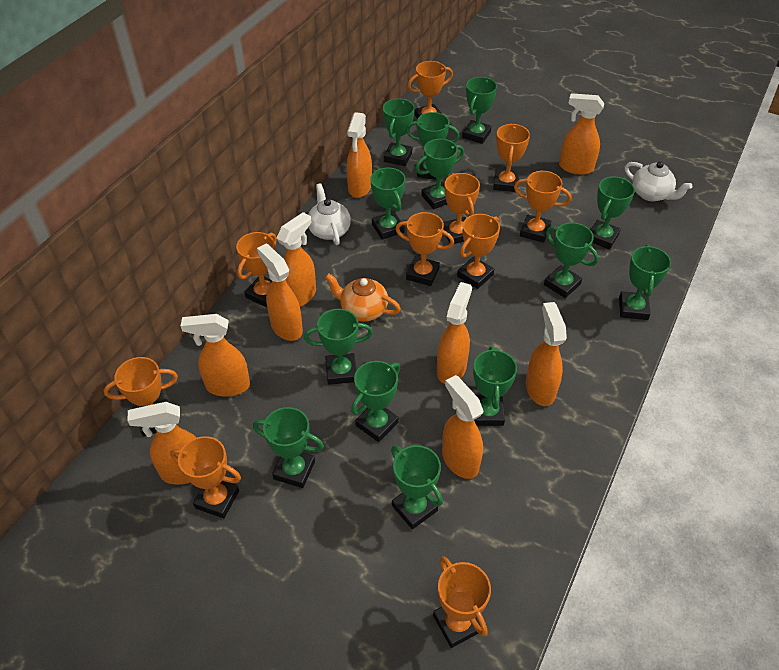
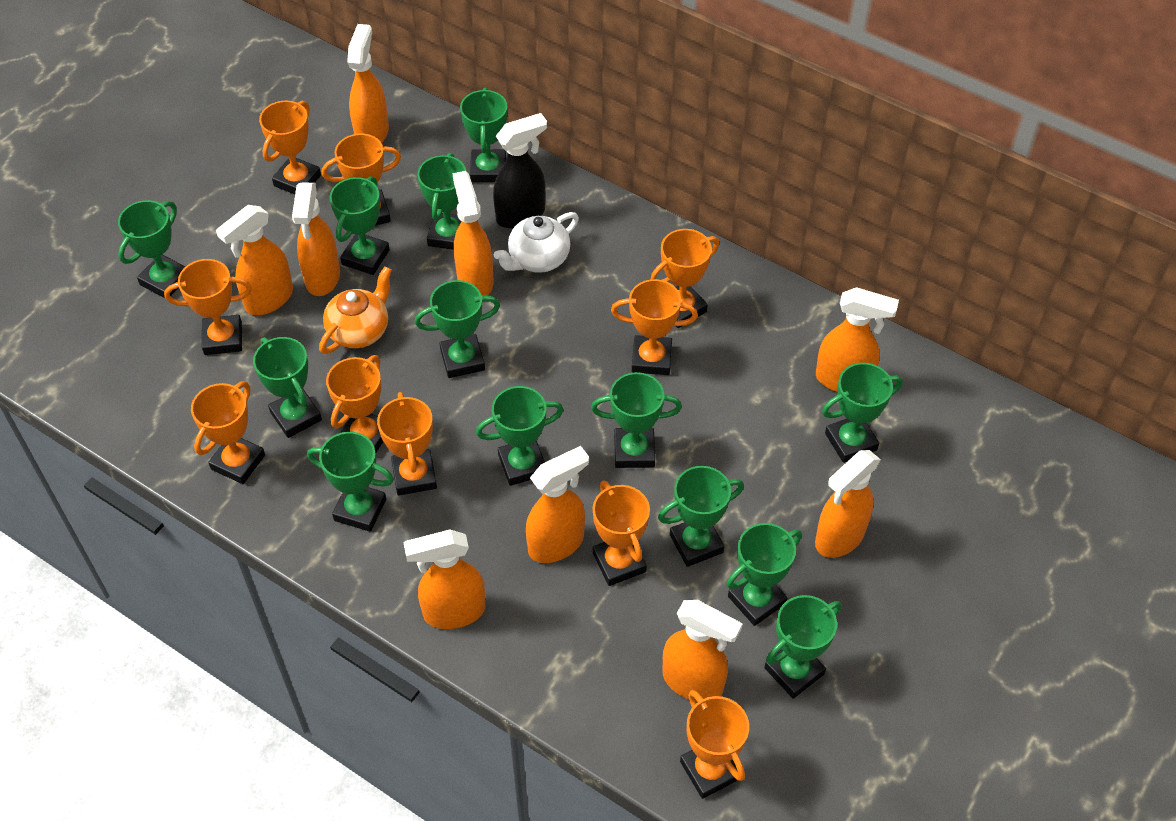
black spray bottle: 0 -> 1
white teapot: 2 -> 1

